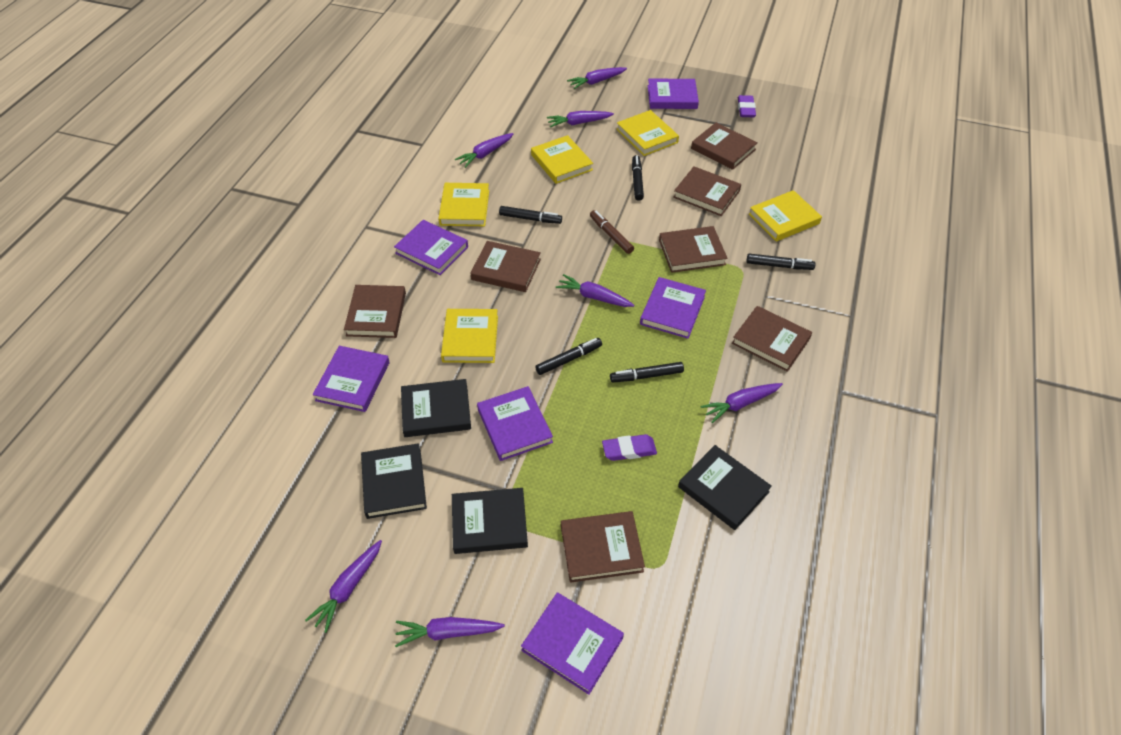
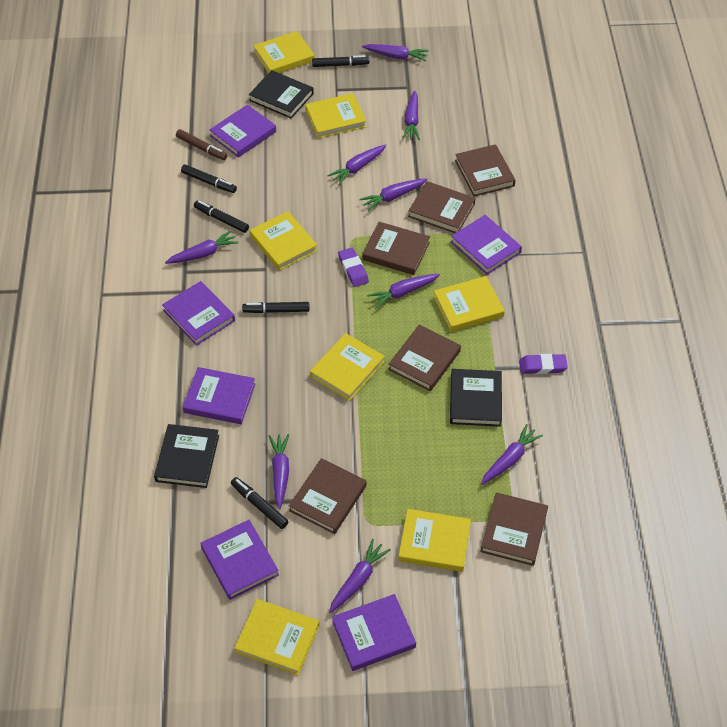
black book: 4 -> 3
brown book: 7 -> 6
purple carrot: 7 -> 9
yellow book: 5 -> 7

